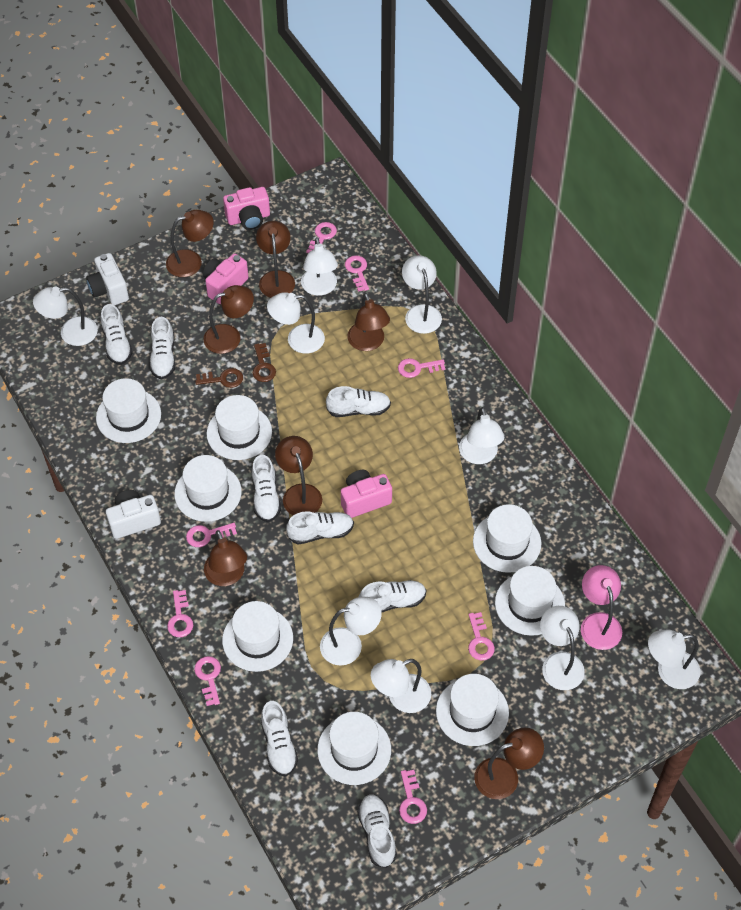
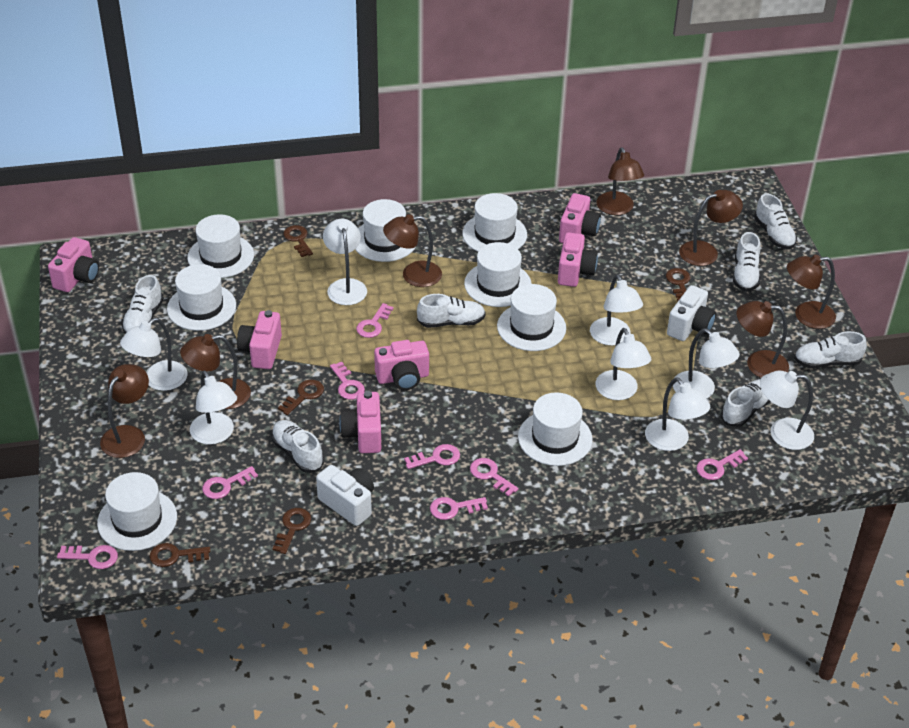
brown key: 2 -> 5
pink camera: 3 -> 6
pink lamp: 1 -> 0
white lamp: 9 -> 8
white shoe: 8 -> 7

